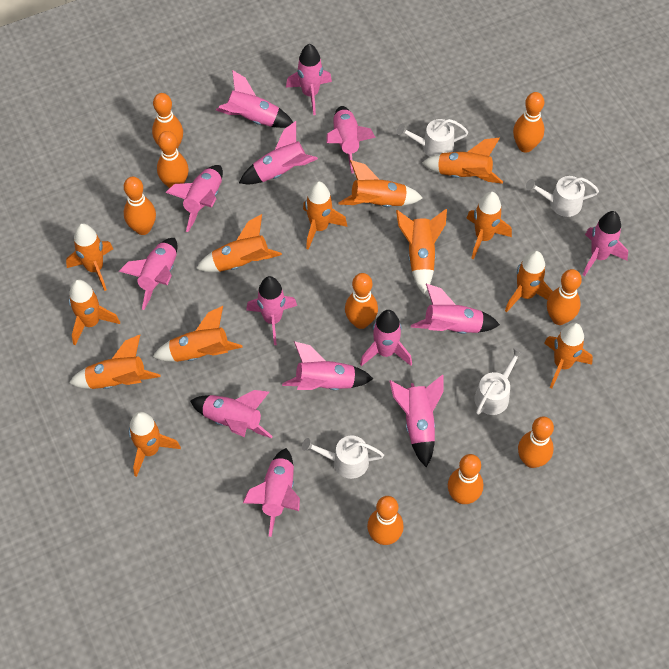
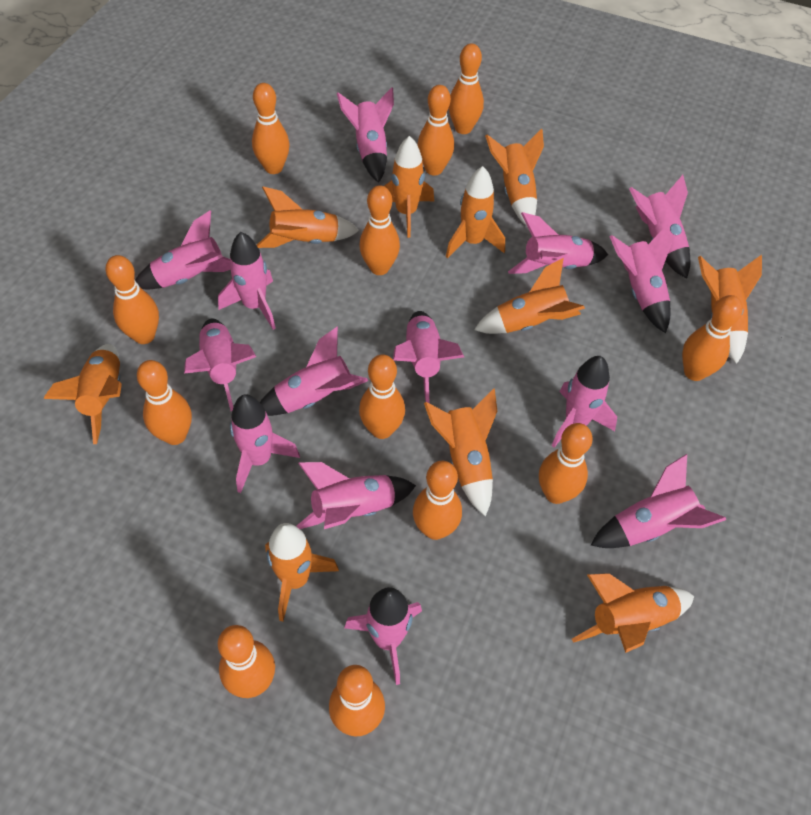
orange bowling pin: 9 -> 12
orange rocket: 13 -> 10
white watering can: 4 -> 0

